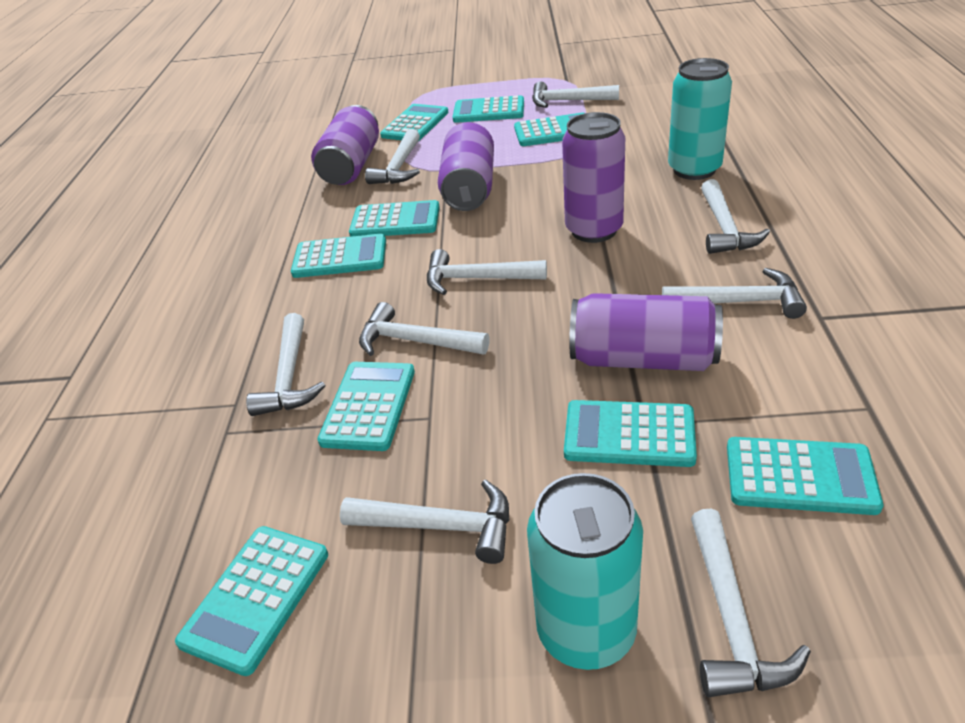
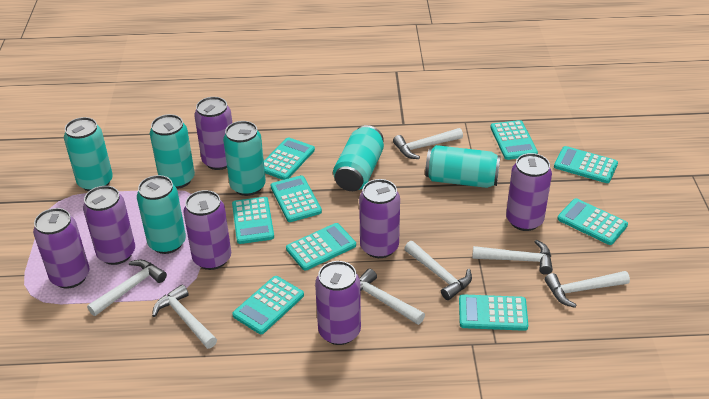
purple can: 4 -> 7
turquoise can: 2 -> 6
white hammer: 9 -> 7

